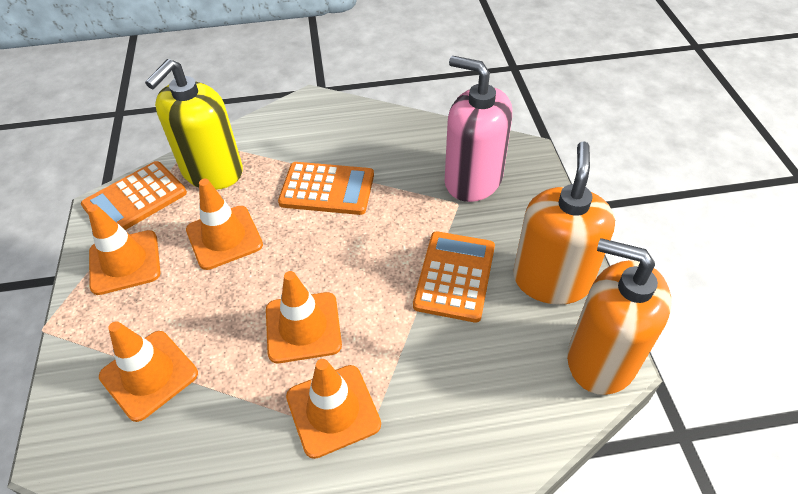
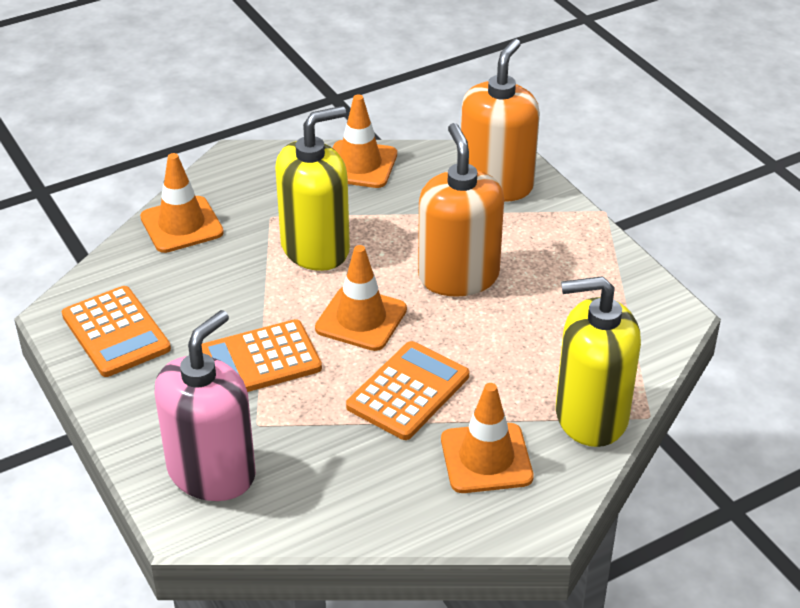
orange traffic cone: 5 -> 4
yellow soap dispenser: 1 -> 2

